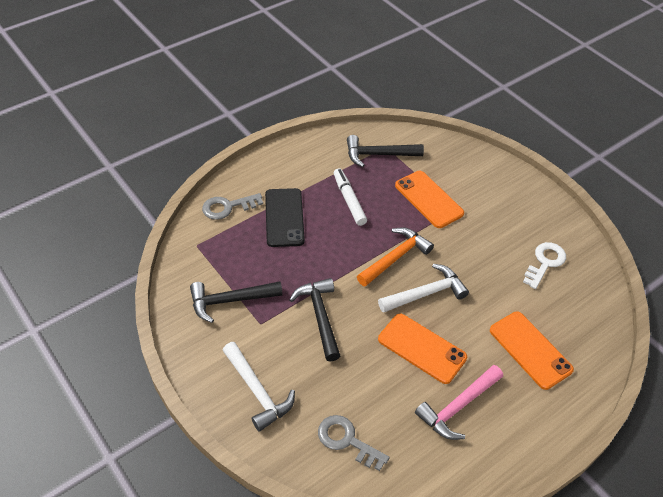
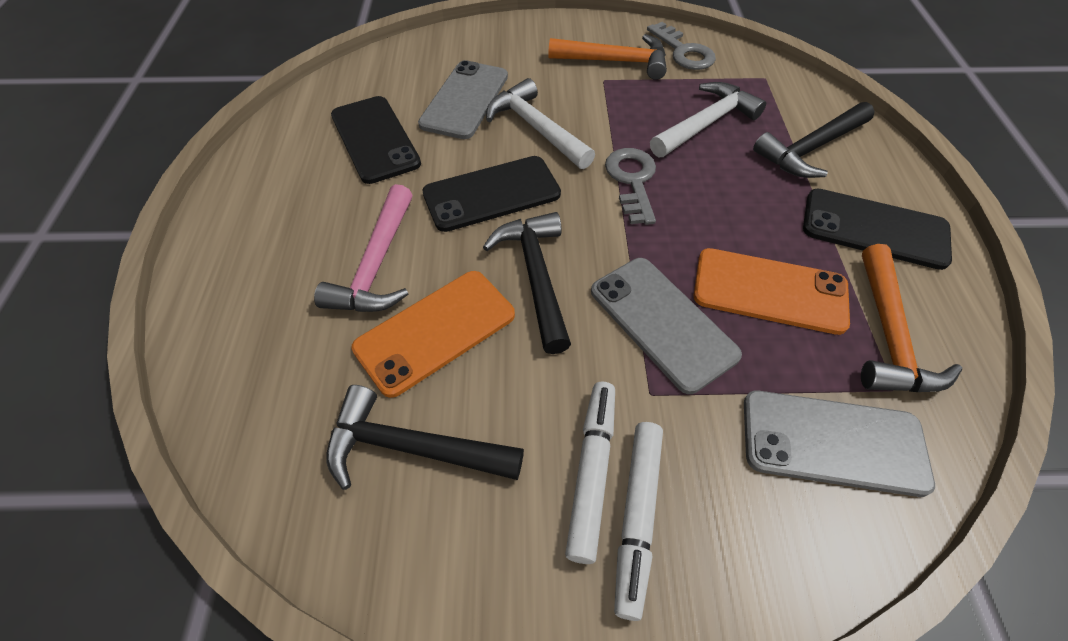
black phone: 1 -> 3
grey phone: 0 -> 3
orange hammer: 1 -> 2
orange phone: 3 -> 2
white key: 1 -> 0
white marker: 1 -> 2

